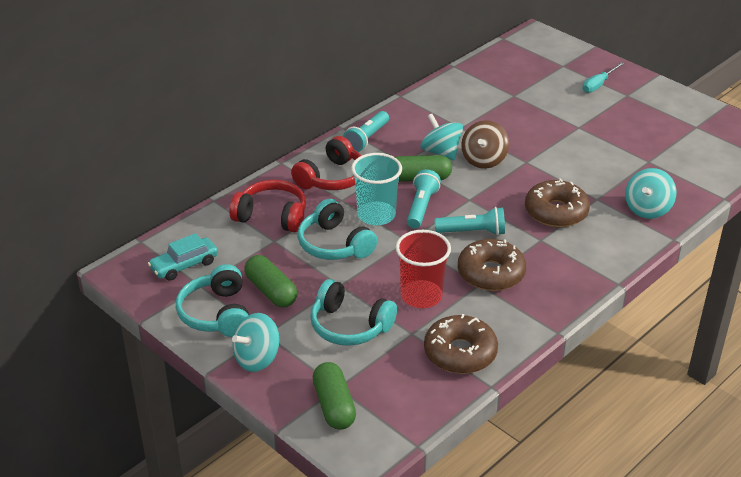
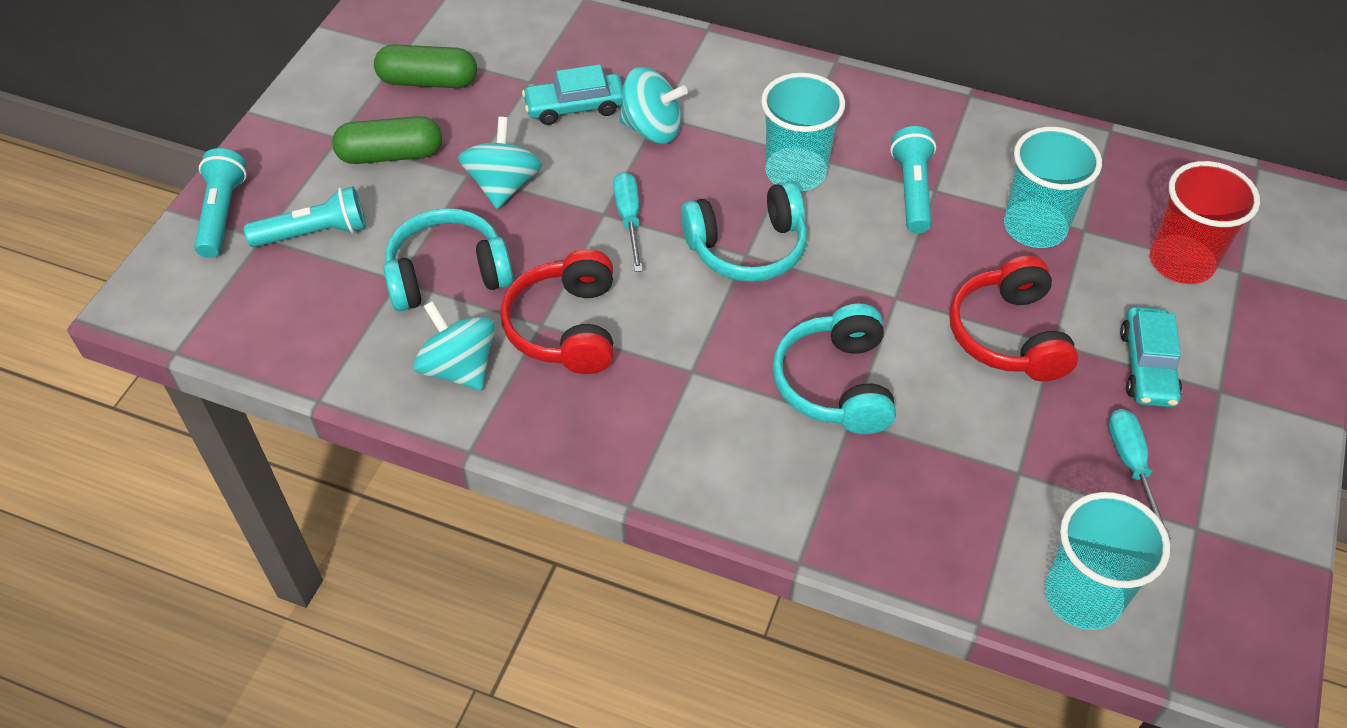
brown donut: 3 -> 0
brown spinning top: 1 -> 0
green capsule: 3 -> 2
turquoise car: 1 -> 2
turquoise cup: 1 -> 3
turquoise screwdriver: 1 -> 2

